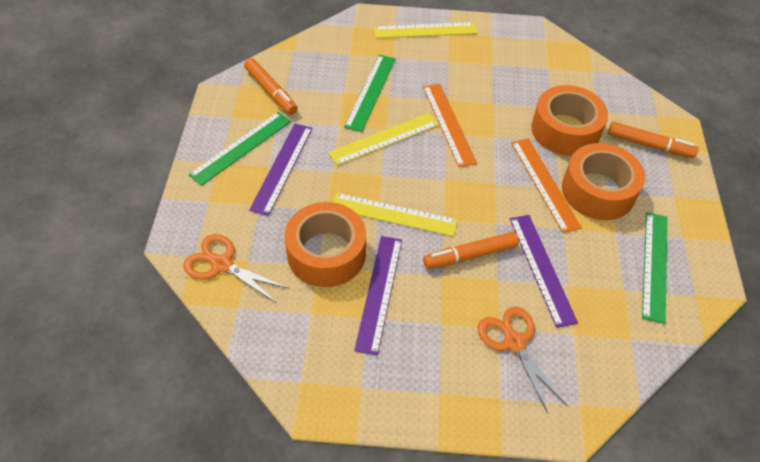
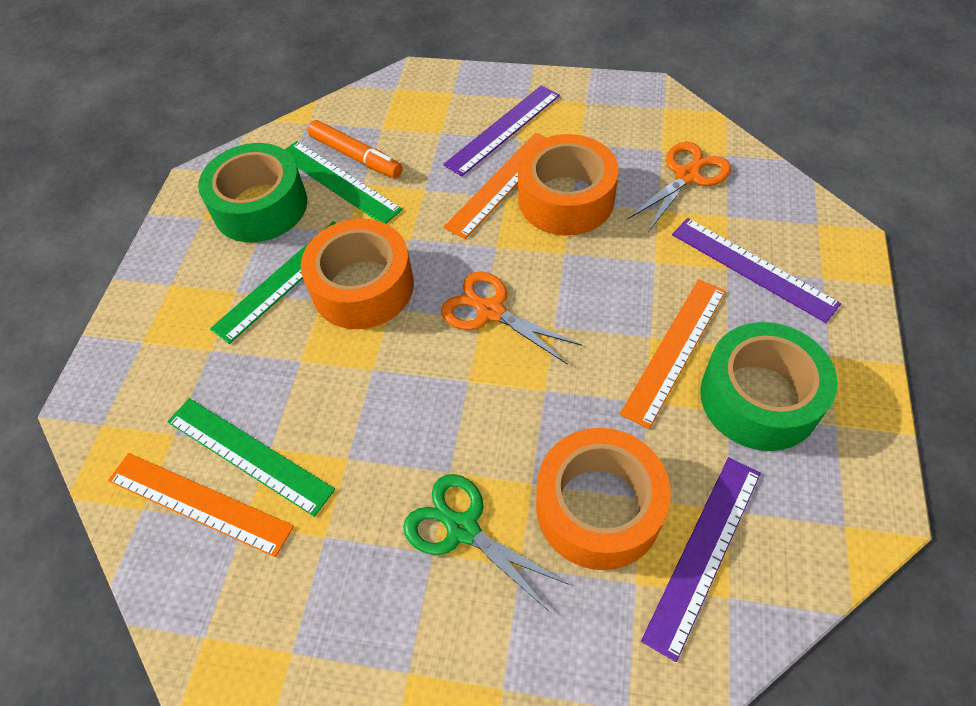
green scissors: 0 -> 1
green tape: 0 -> 2
orange marker: 3 -> 1
orange ruler: 2 -> 3
yellow ruler: 3 -> 0

